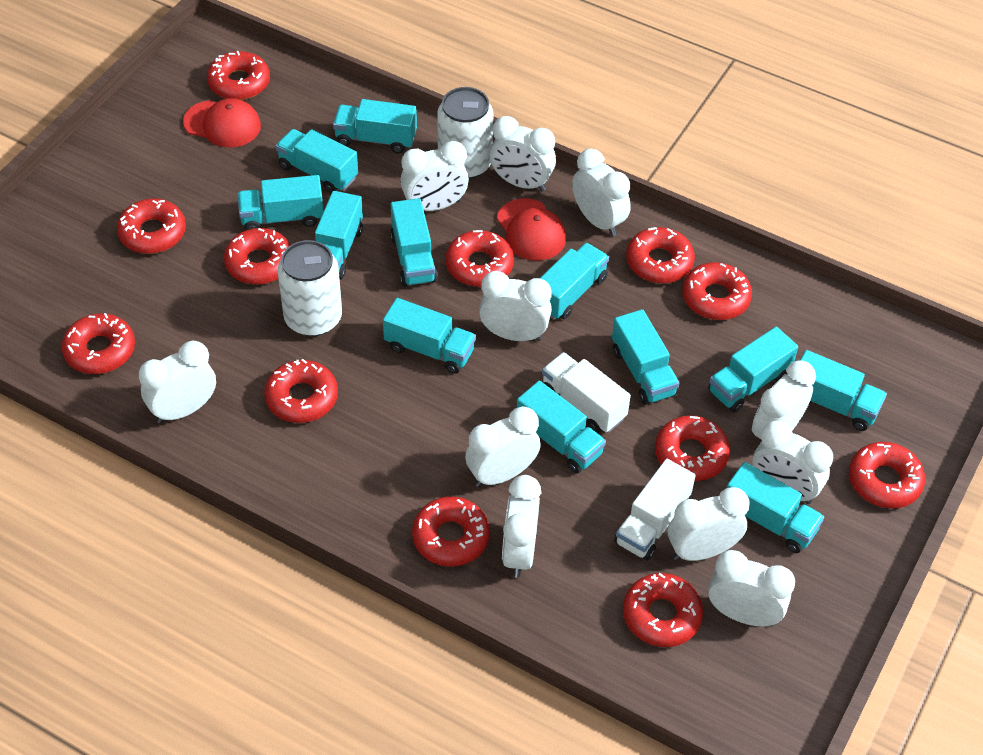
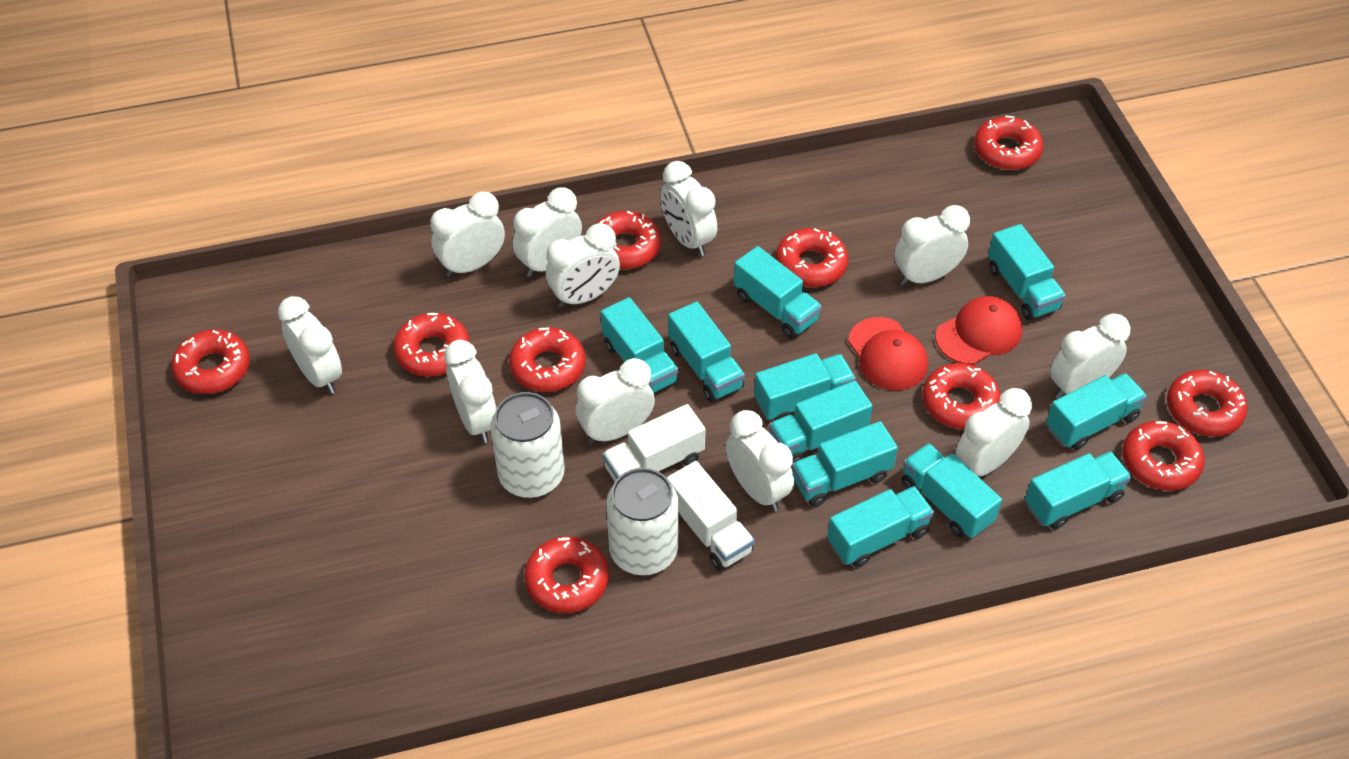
red donut: 12 -> 10
turquoise truck: 12 -> 11

